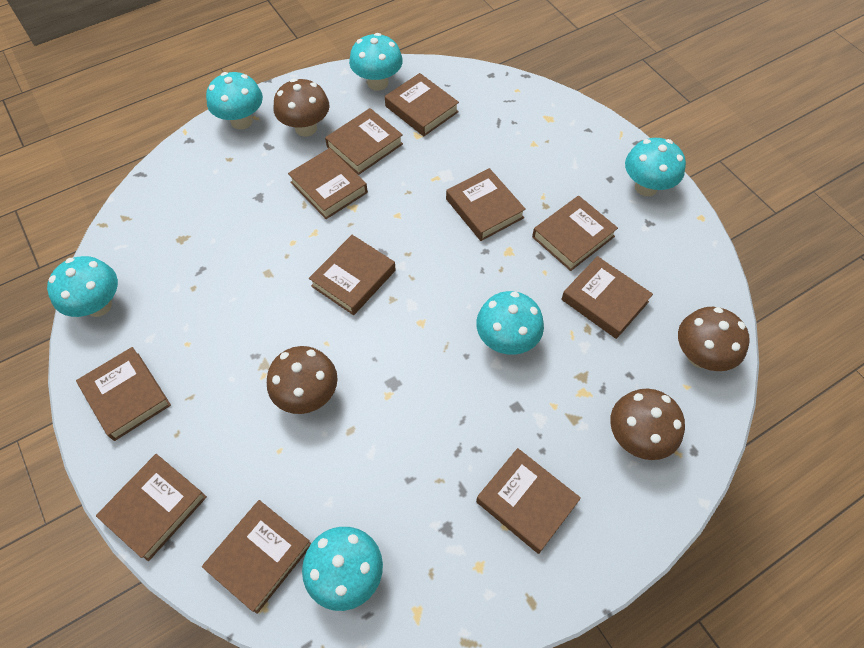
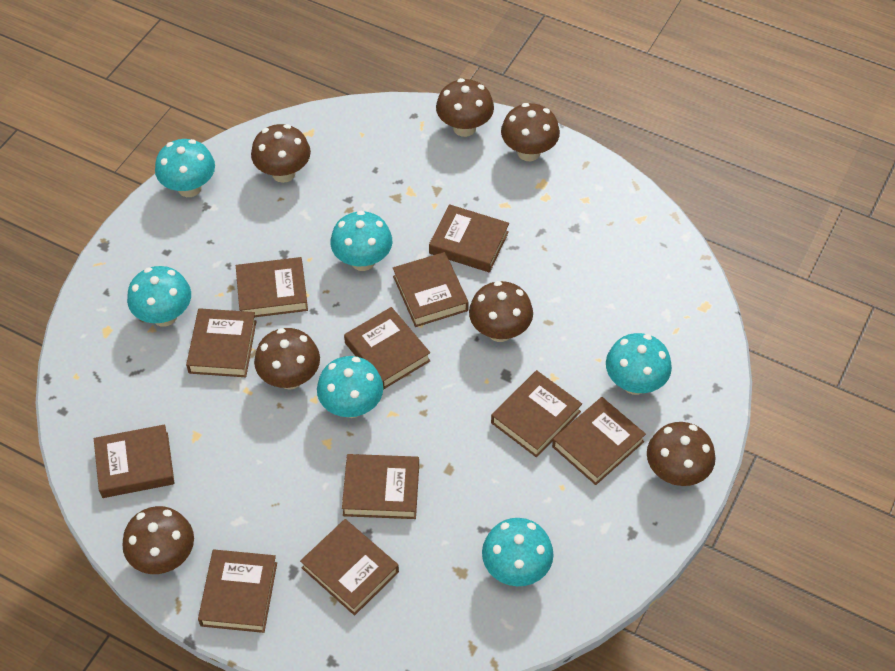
brown mushroom: 4 -> 7

